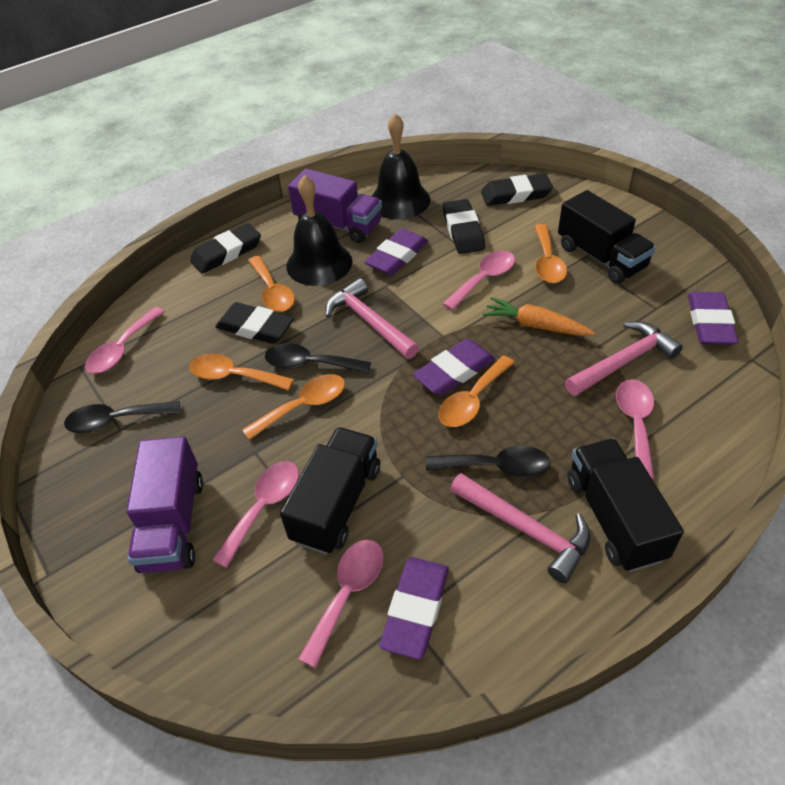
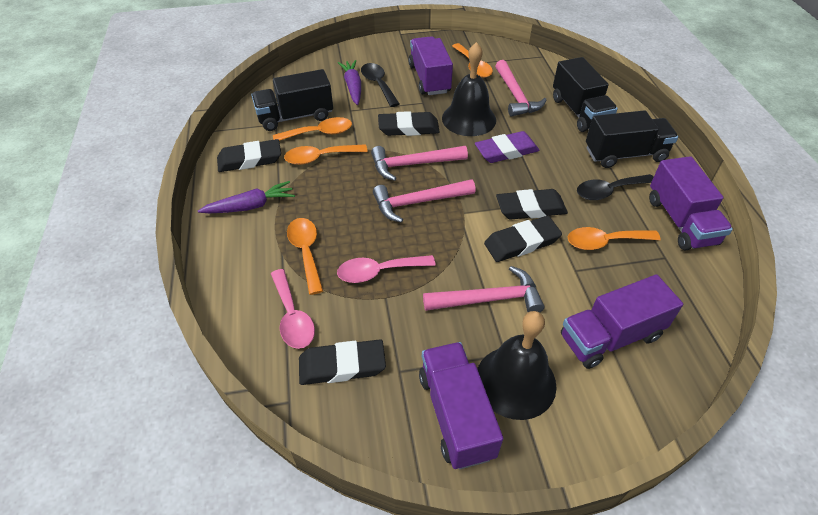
black eraser: 4 -> 5
black spoon: 3 -> 2
orange carrot: 1 -> 0
pink hammer: 3 -> 4
pink spoon: 5 -> 2
purple carrot: 0 -> 2
purple eraser: 4 -> 1
purple truck: 2 -> 4

